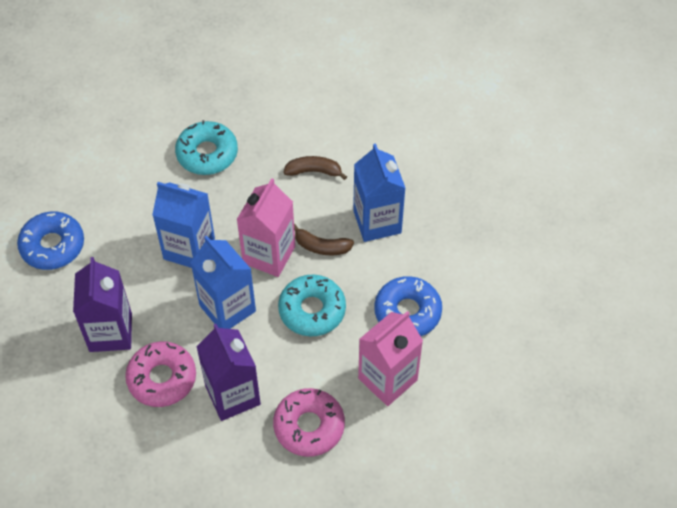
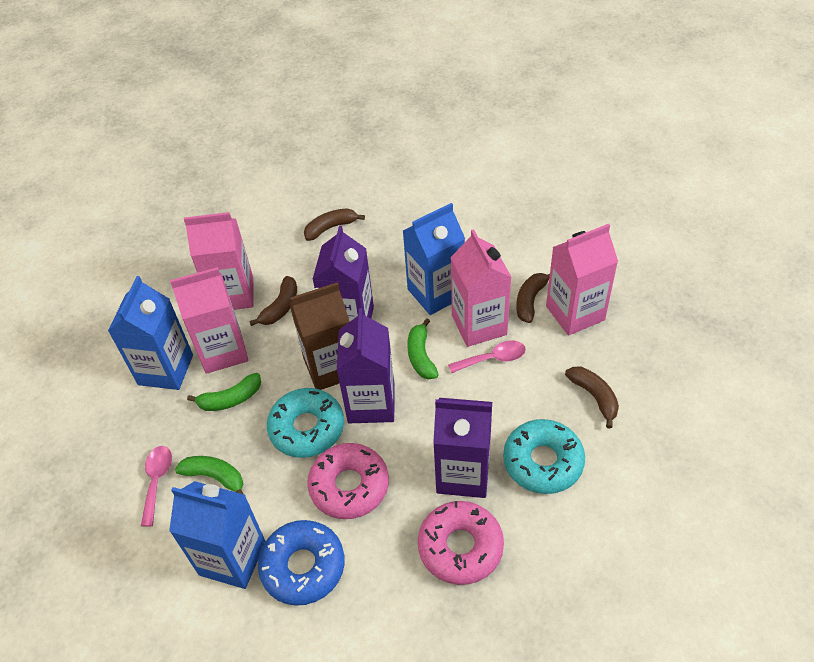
blue donut: 2 -> 1
brown banana: 2 -> 4
brown carton: 0 -> 1
green banana: 0 -> 3
pink carton: 2 -> 4
pink spoon: 0 -> 2
purple carton: 2 -> 3

